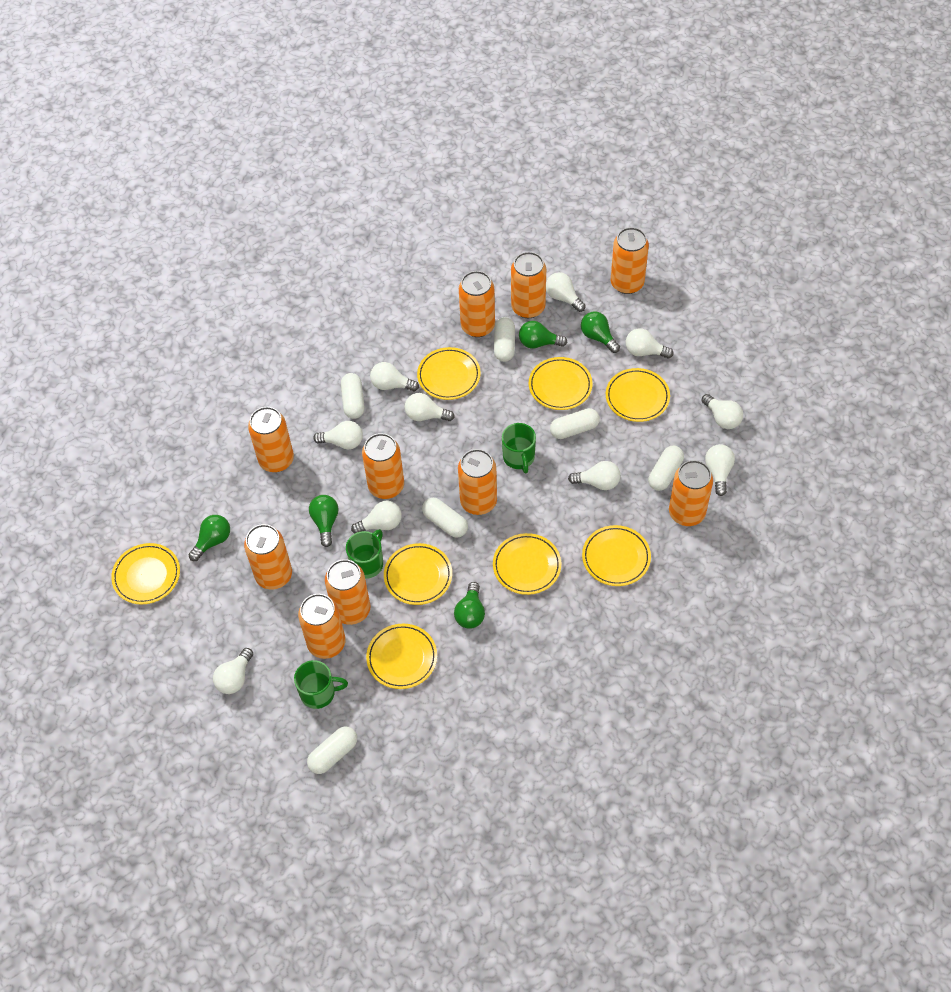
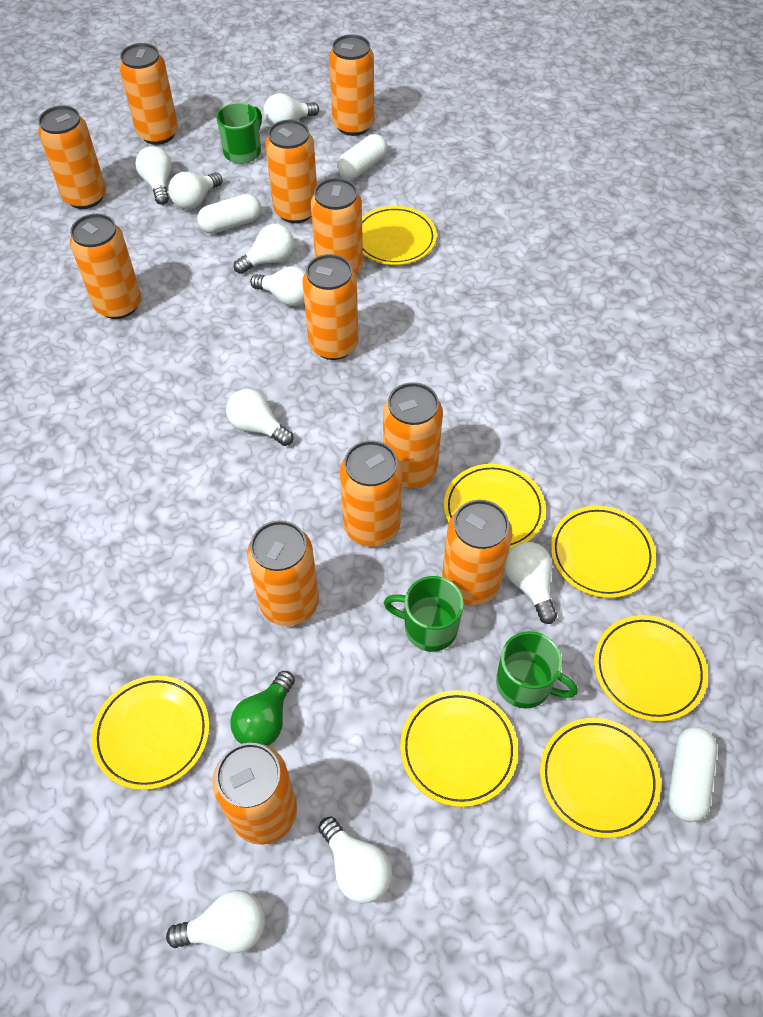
green light bulb: 5 -> 1
orange can: 10 -> 12
white capsule: 6 -> 3
white light bulb: 10 -> 9
yellow plate: 8 -> 7

